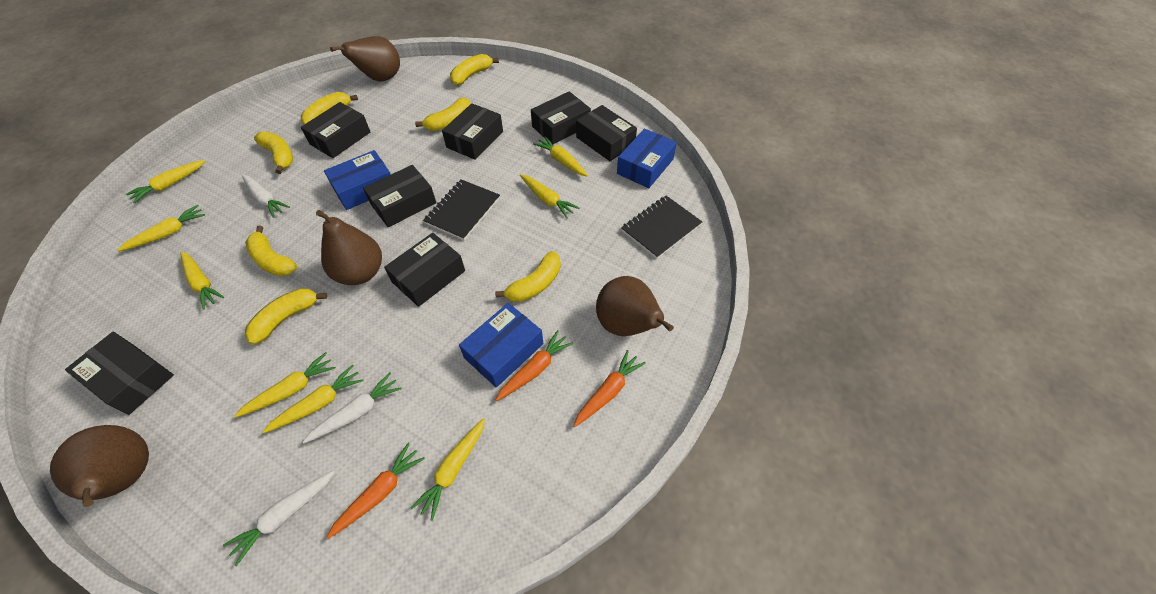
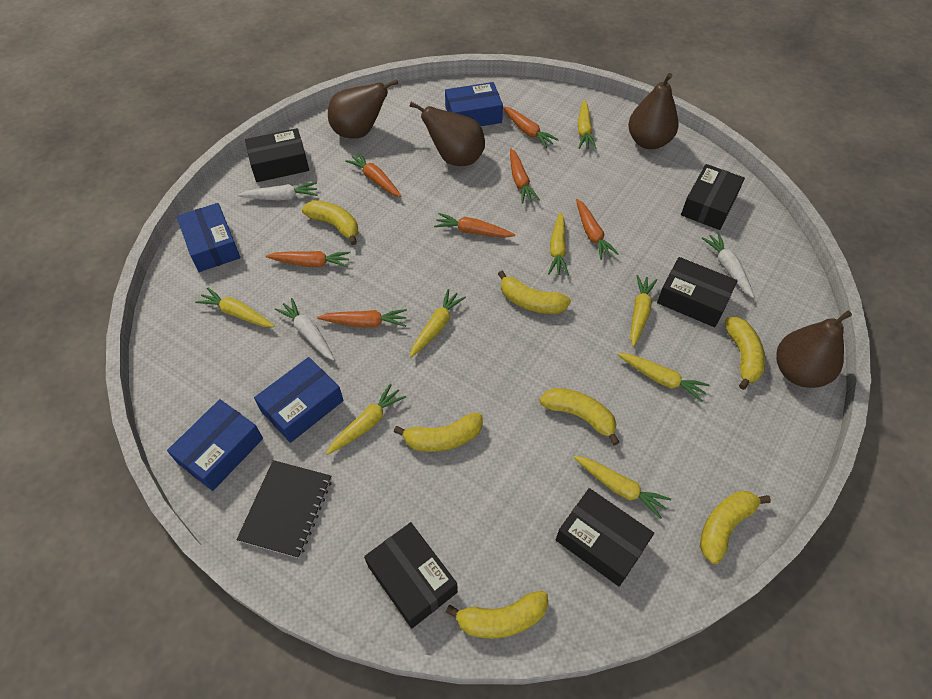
black box: 7 -> 5
black notebook: 2 -> 1
blue box: 3 -> 4
orange carrot: 3 -> 7

